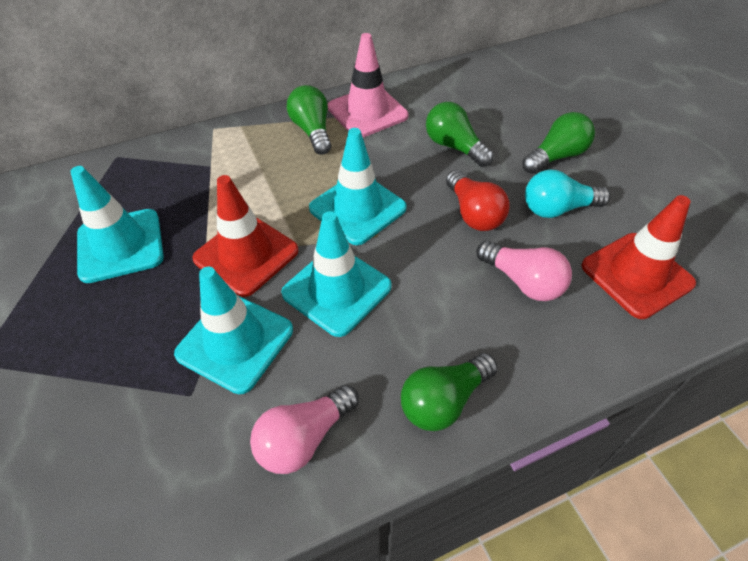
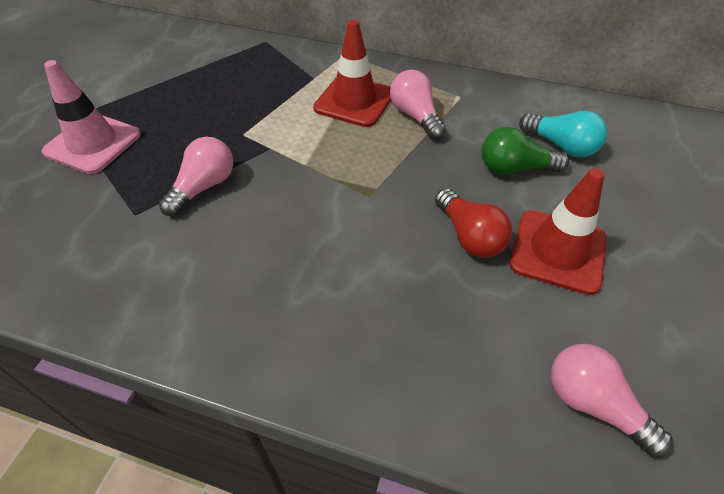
green light bulb: 4 -> 1
pink light bulb: 2 -> 3
turquoise traffic cone: 4 -> 0

